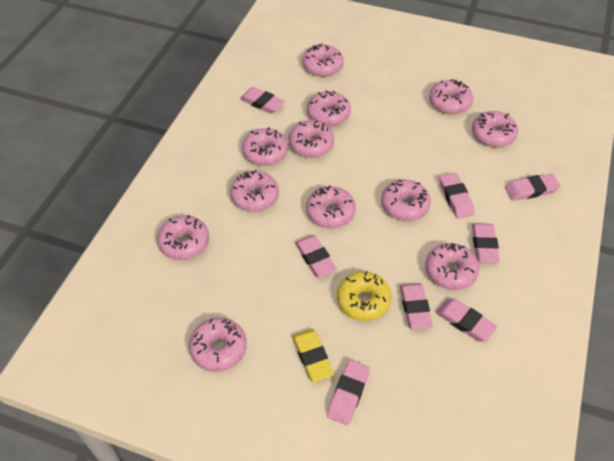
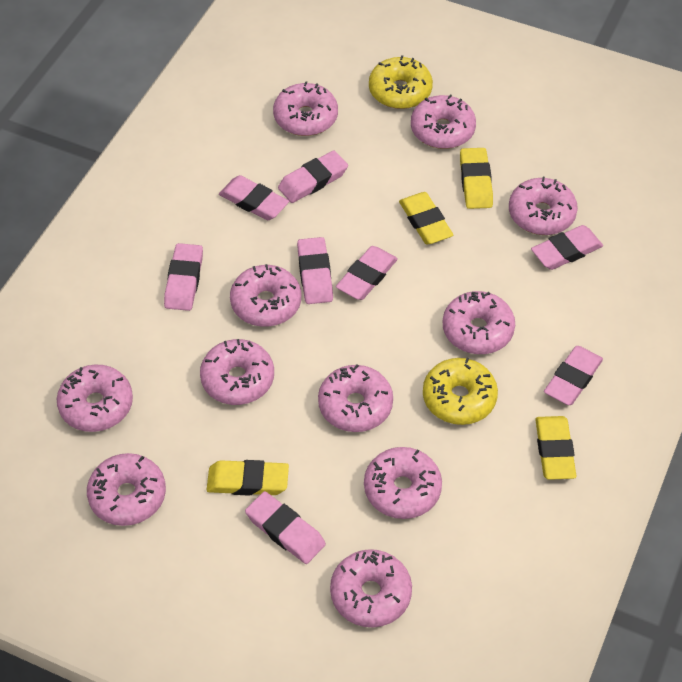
pink donut: 12 -> 11
yellow donut: 1 -> 2
yellow eraser: 1 -> 4

